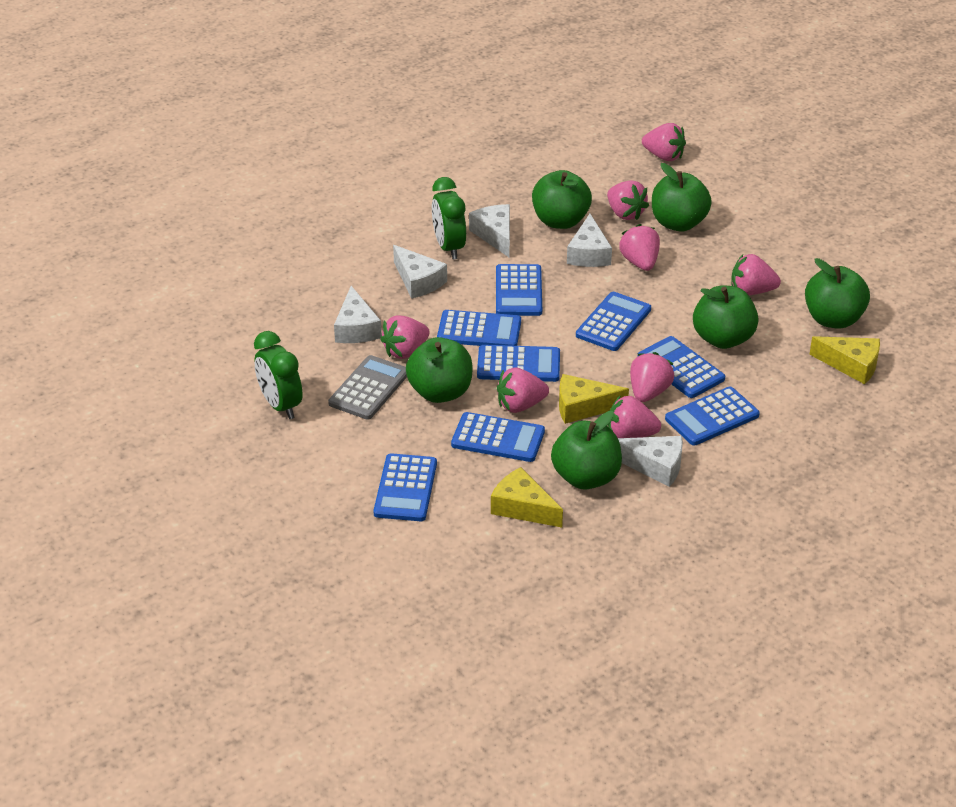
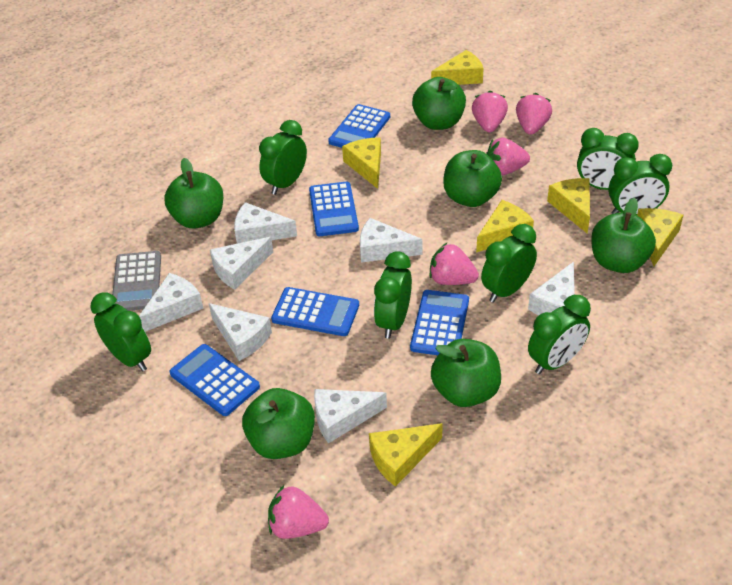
blue calculator: 8 -> 5
green clock: 2 -> 7
pink strawberry: 8 -> 5
white cheese: 5 -> 7
yellow cheese: 3 -> 6

